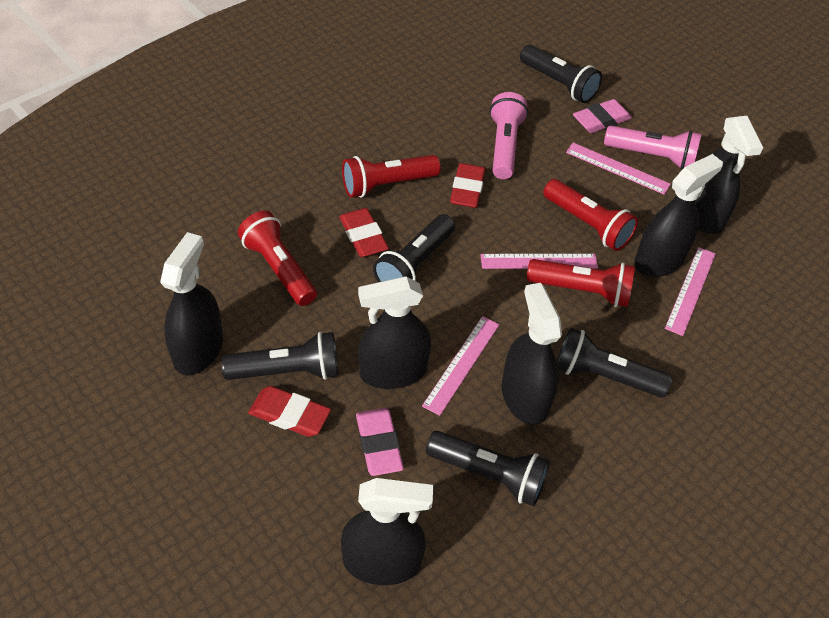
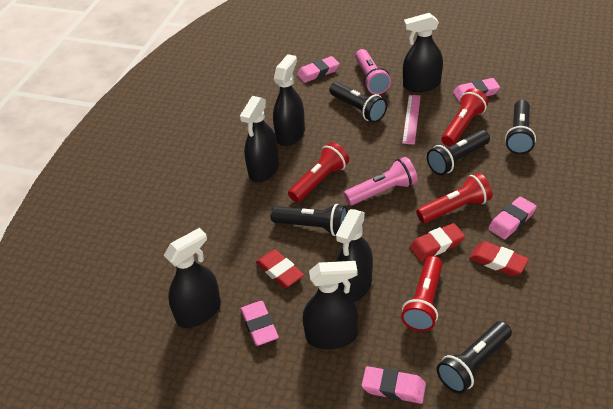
pink eraser: 2 -> 5
pink ruler: 4 -> 1

